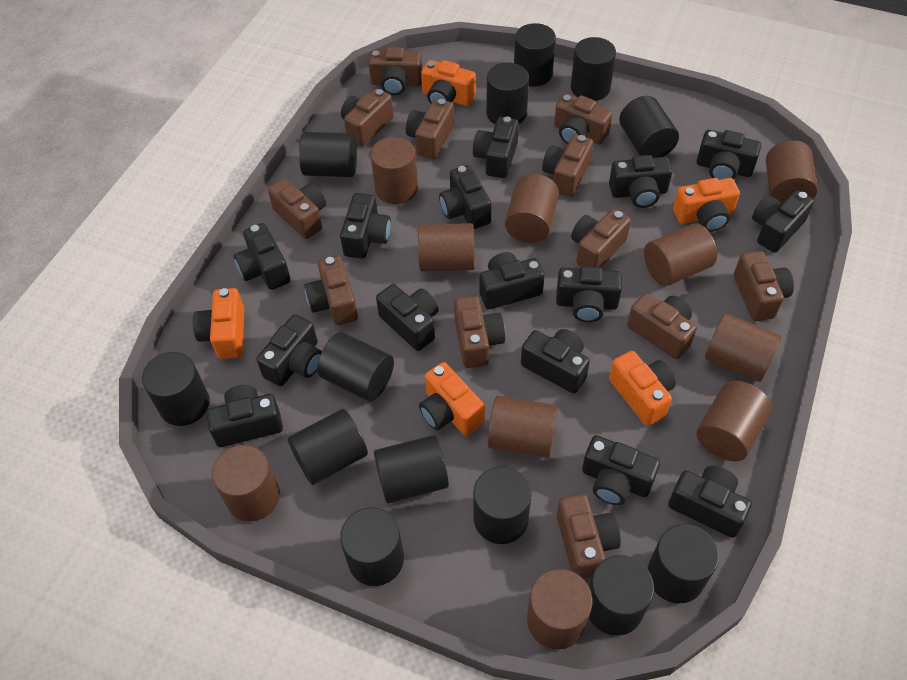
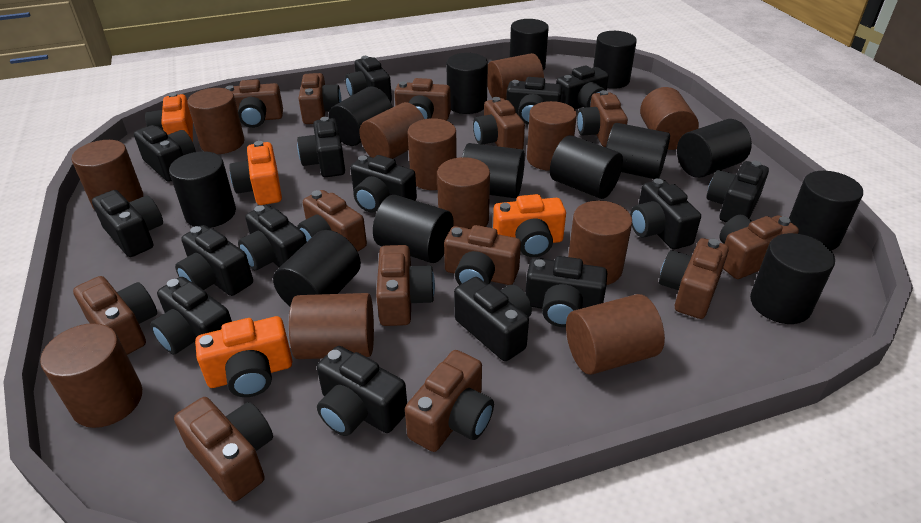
brown camera: 12 -> 13
brown cylinder: 10 -> 12
orange camera: 5 -> 4

